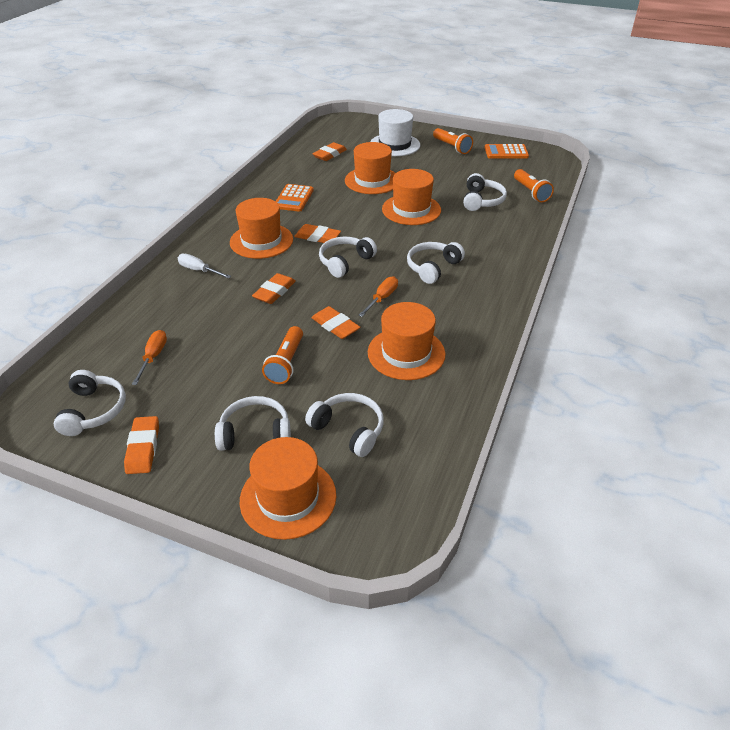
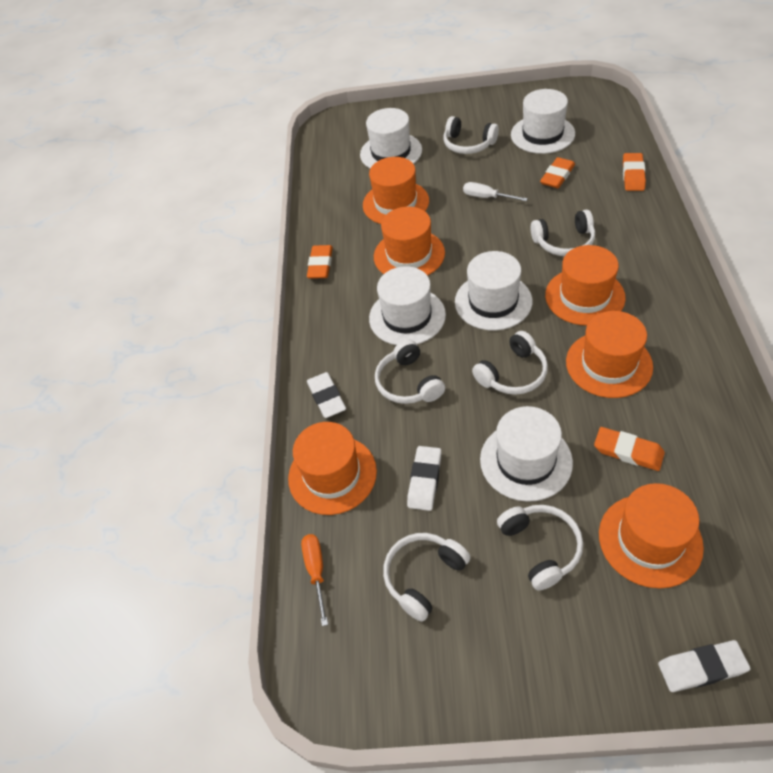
orange calculator: 2 -> 0
orange eraser: 5 -> 4
orange flashlight: 3 -> 0
orange hat: 5 -> 6
orange screwdriver: 2 -> 1
white eraser: 0 -> 3
white hat: 1 -> 5

